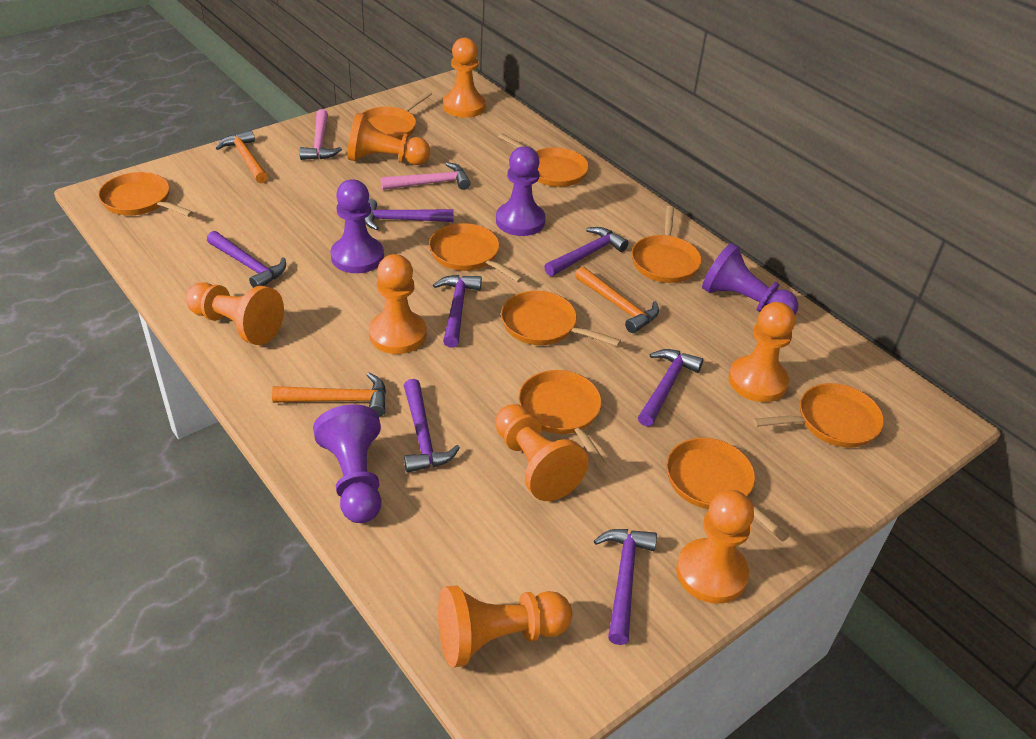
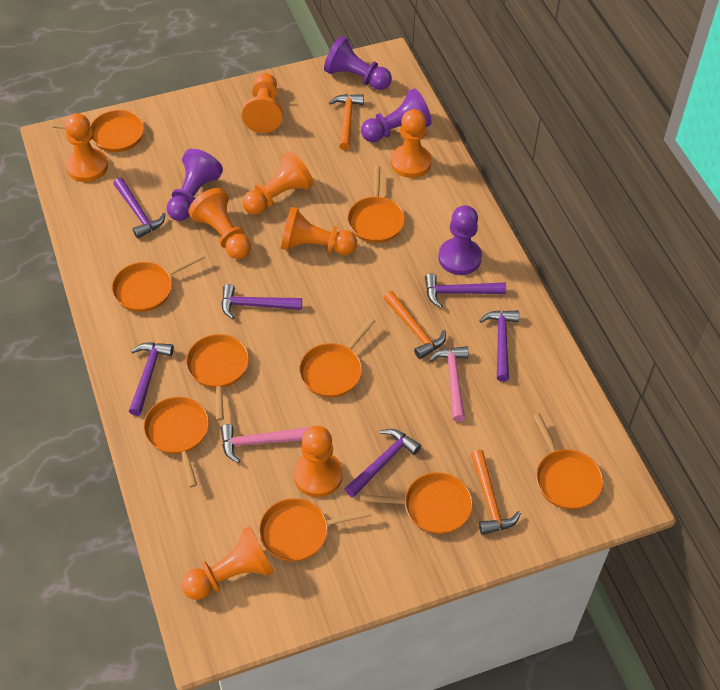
purple hammer: 7 -> 6

